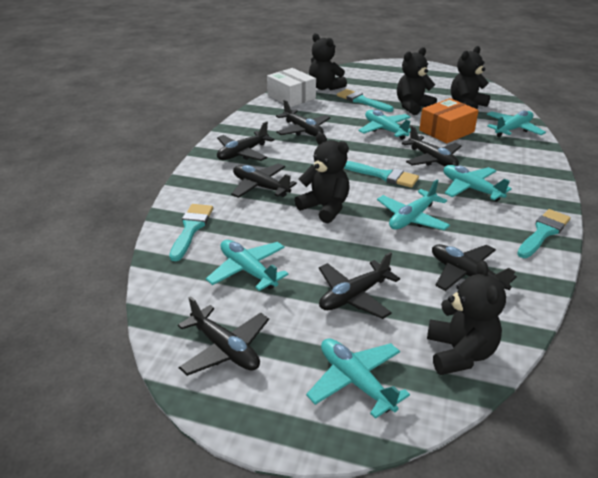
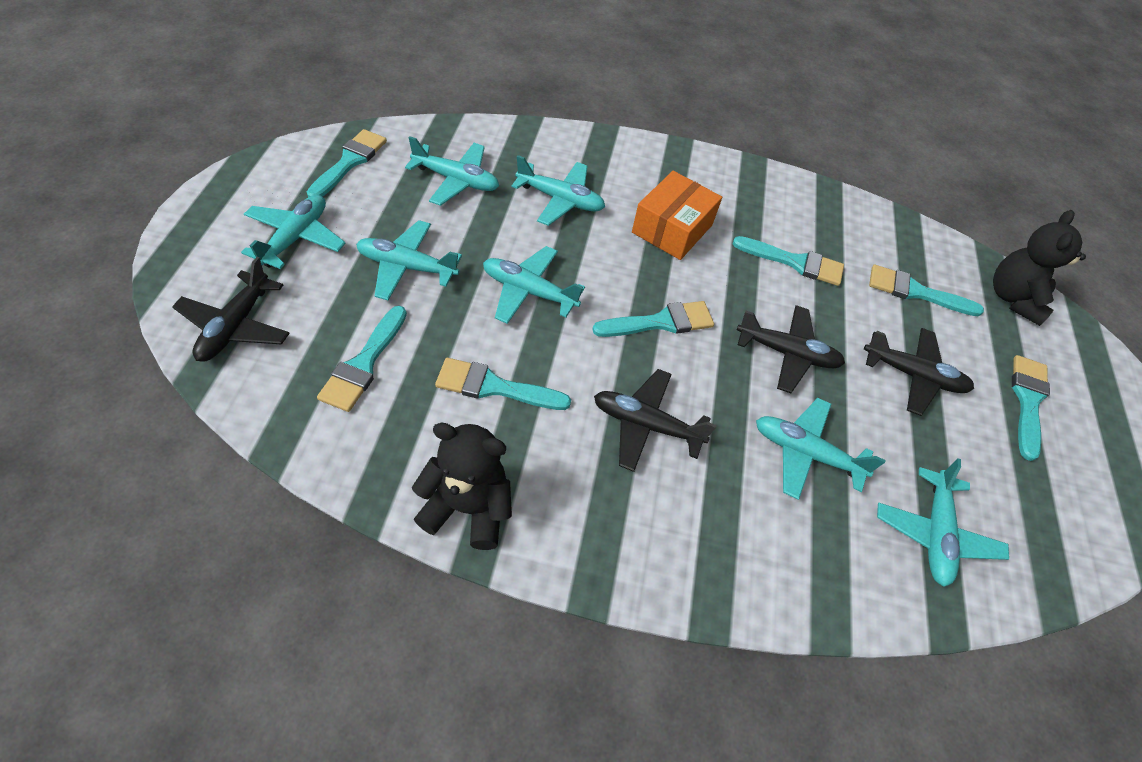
black plane: 7 -> 4
black teddy bear: 5 -> 2
turquoise brush: 4 -> 7
turquoise plane: 6 -> 7
white box: 1 -> 0

